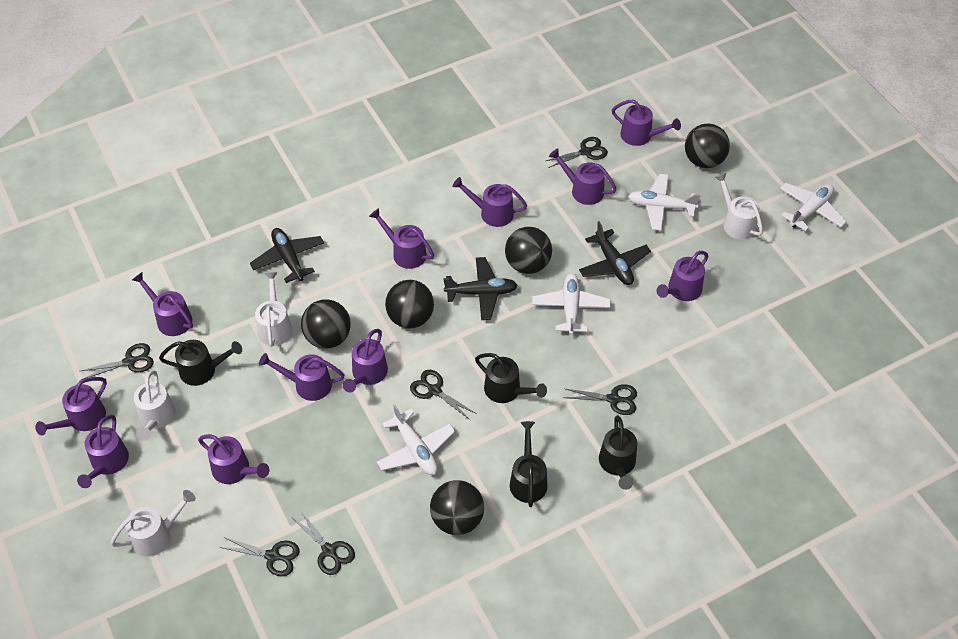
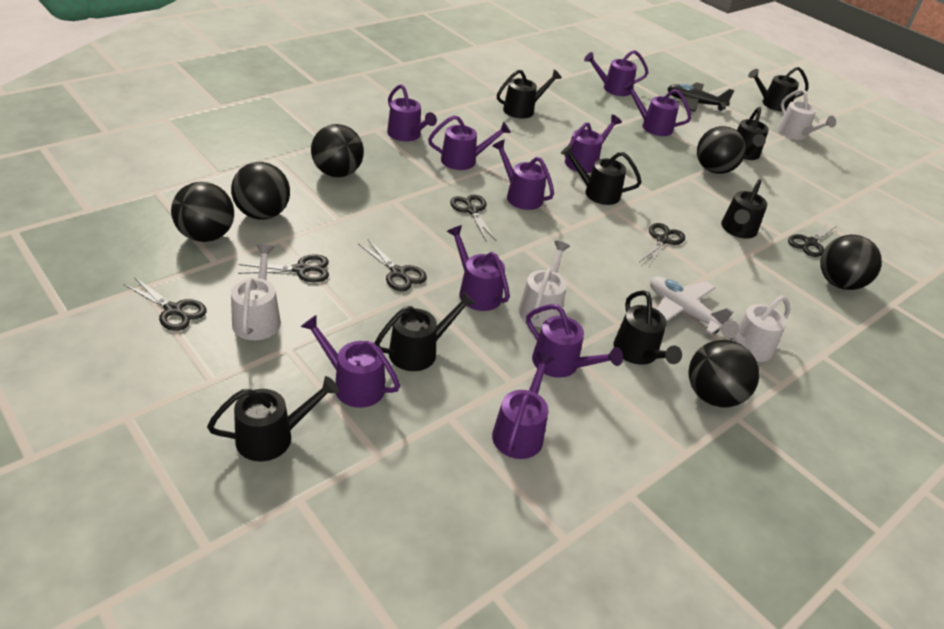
black ball: 5 -> 6
black plane: 3 -> 1
black watering can: 4 -> 8
purple watering can: 11 -> 10
white plane: 4 -> 1

